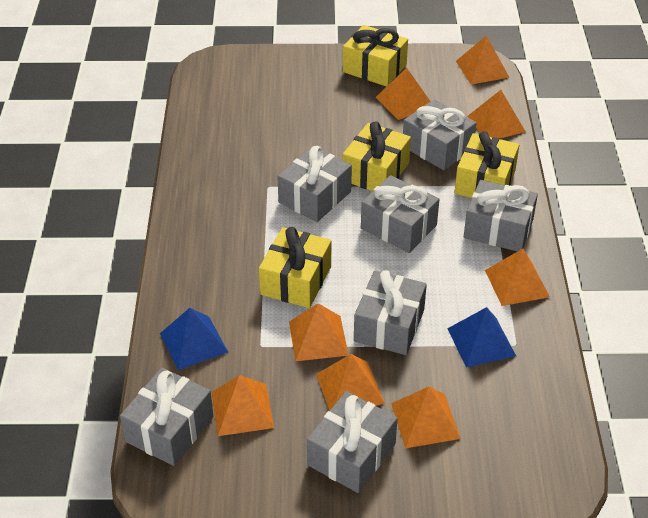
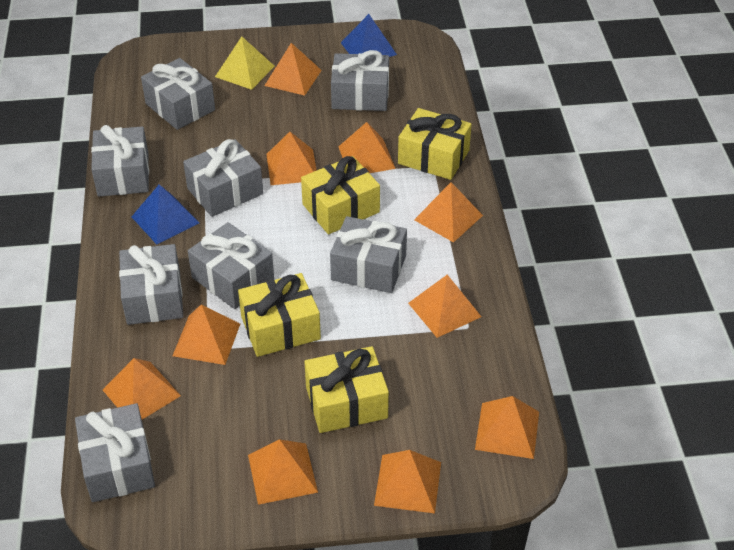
grey gift: 7 -> 8
orange pyramid: 8 -> 10
yellow pyramid: 0 -> 1

